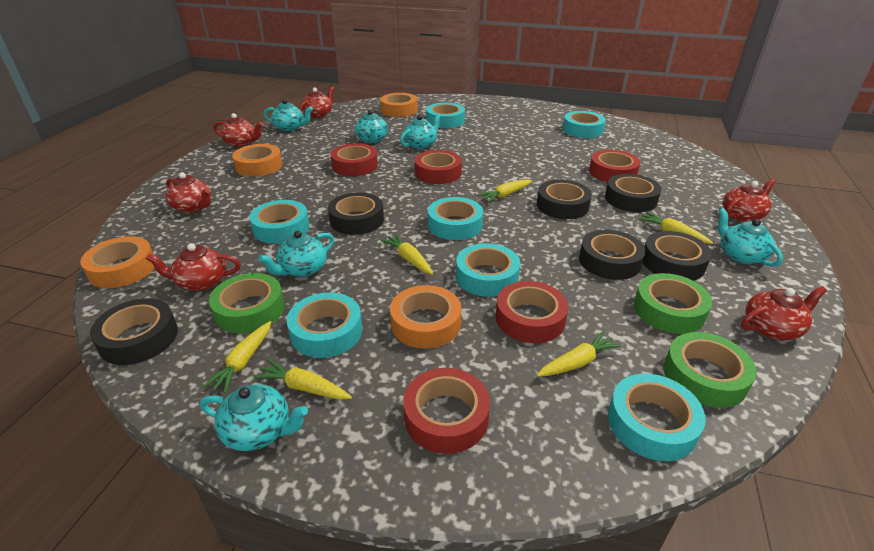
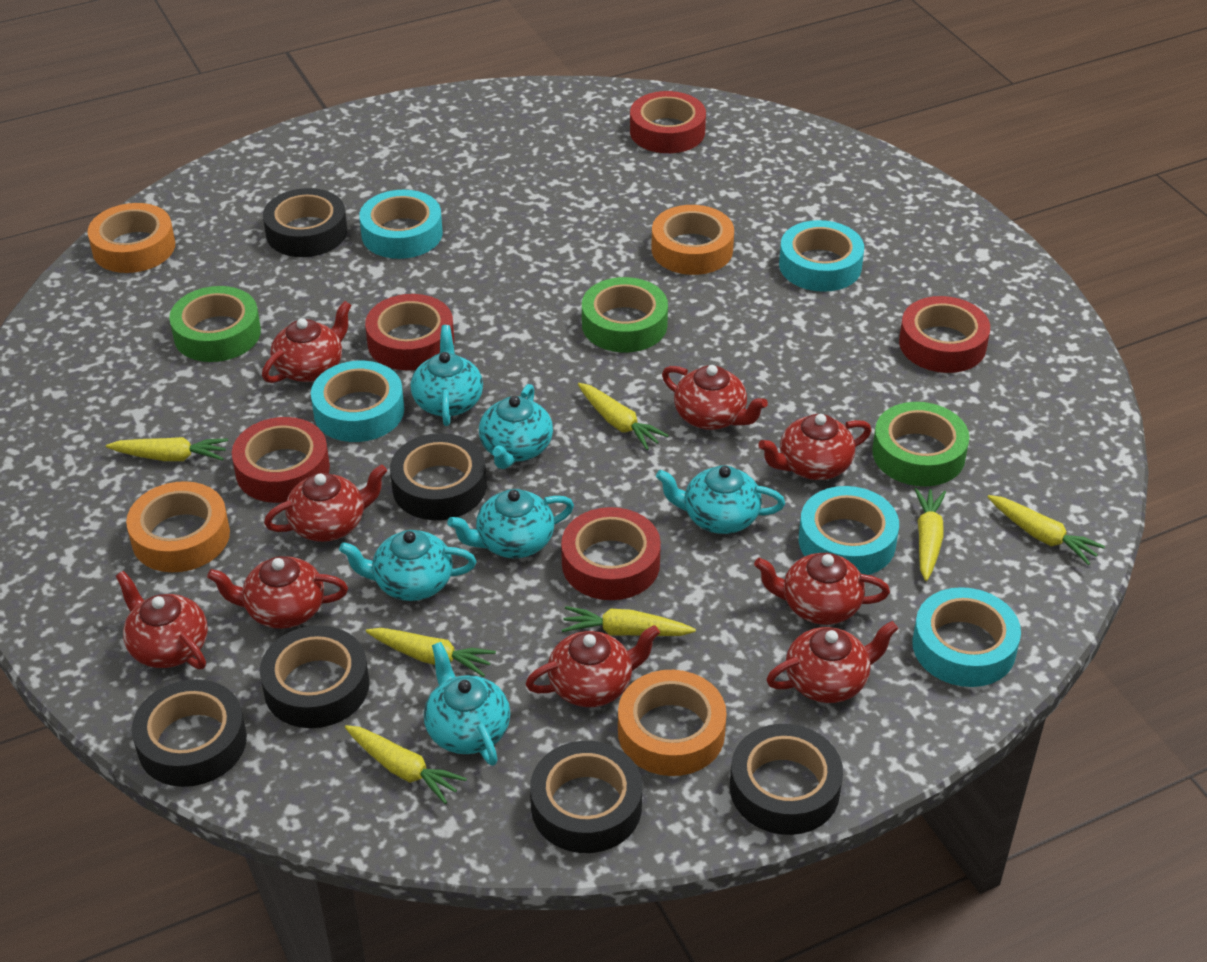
red teapot: 6 -> 9
turquoise tape: 7 -> 5
yellow carrot: 6 -> 7

